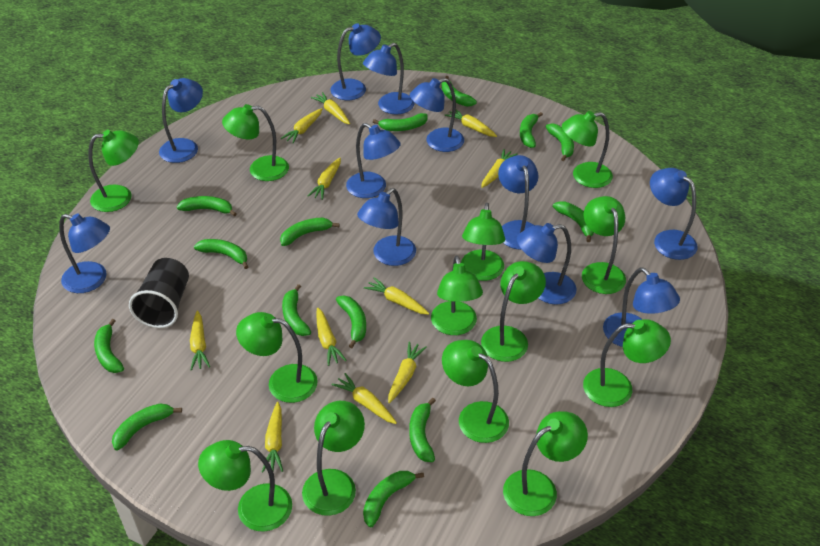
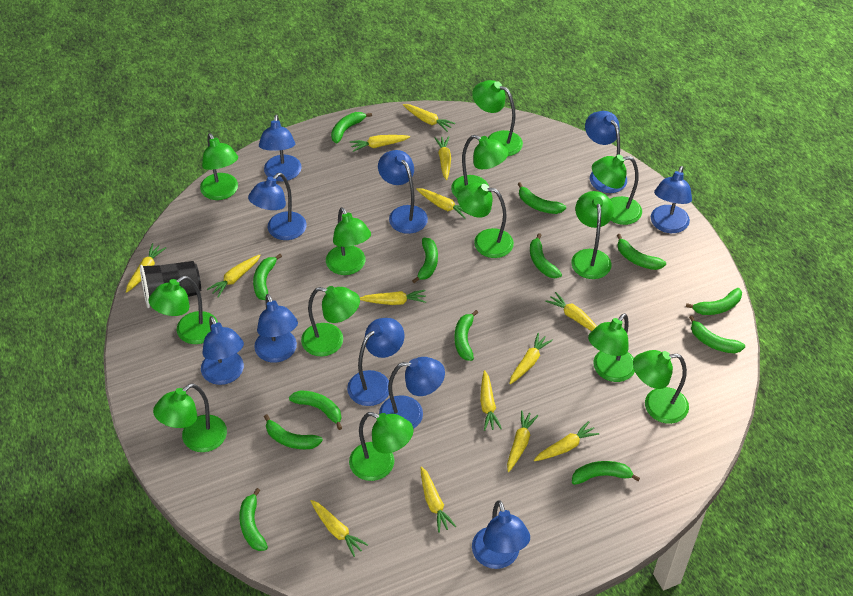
blue lamp: 11 -> 10
green banana: 14 -> 13
yellow carrot: 11 -> 14

